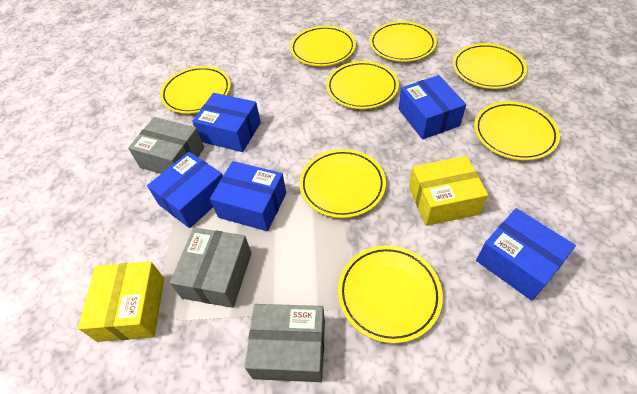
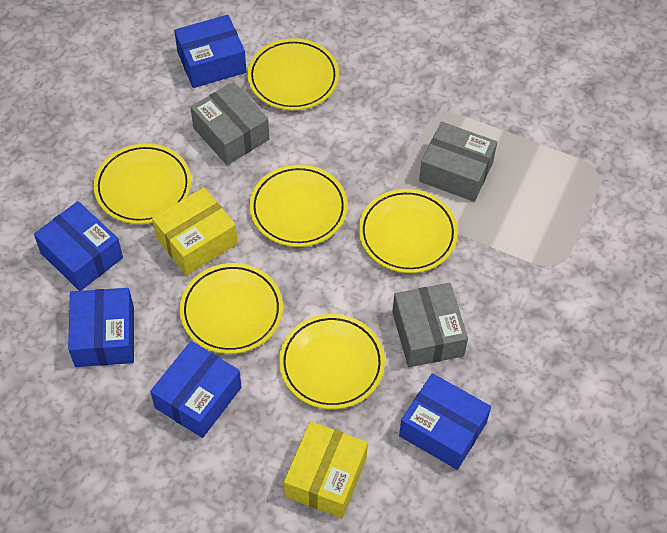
yellow plate: 8 -> 6

